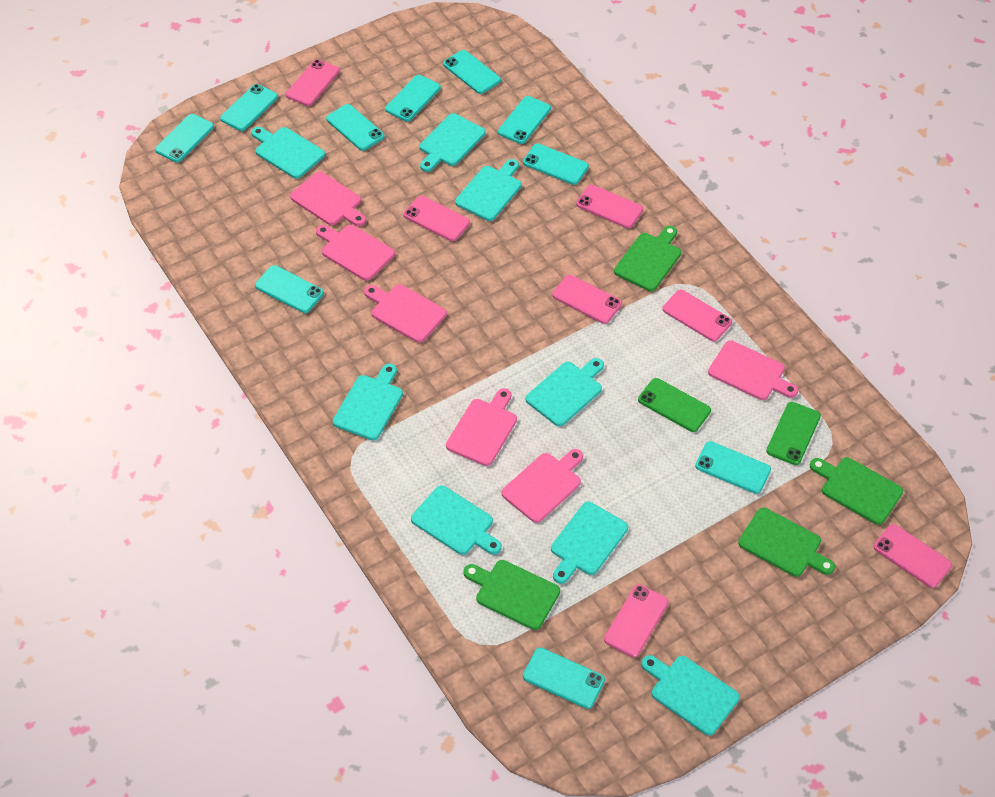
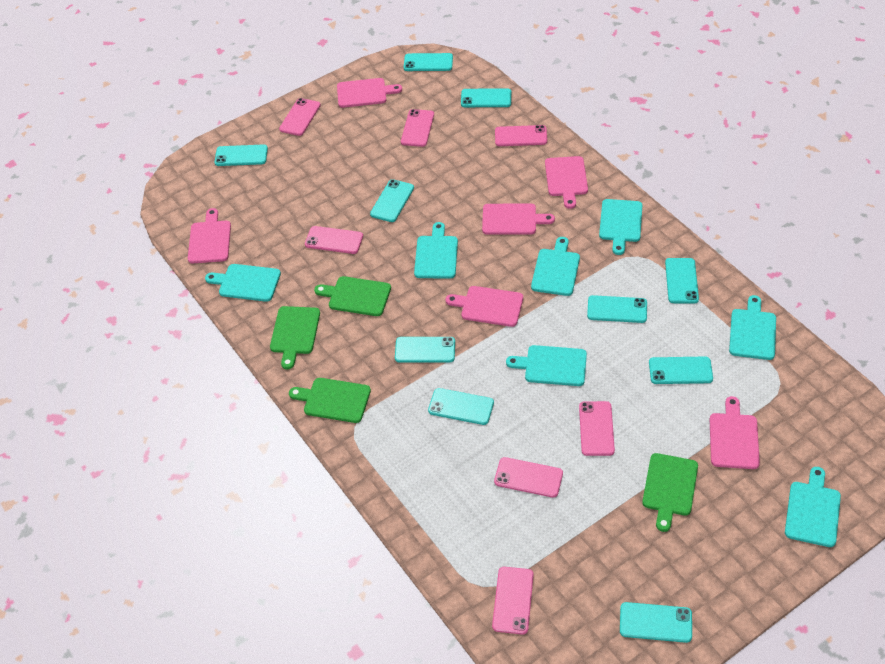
green phone: 2 -> 0
turquoise cutting board: 8 -> 7

